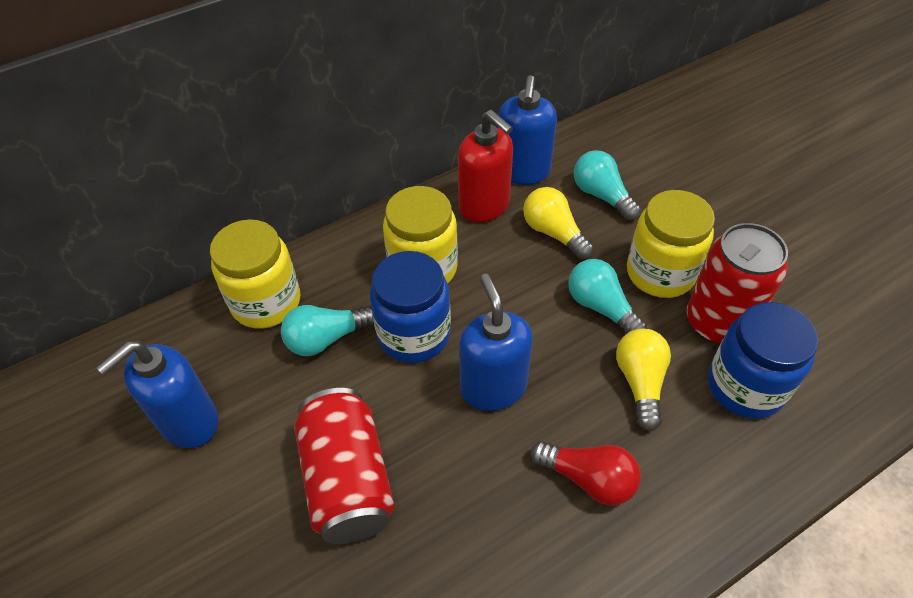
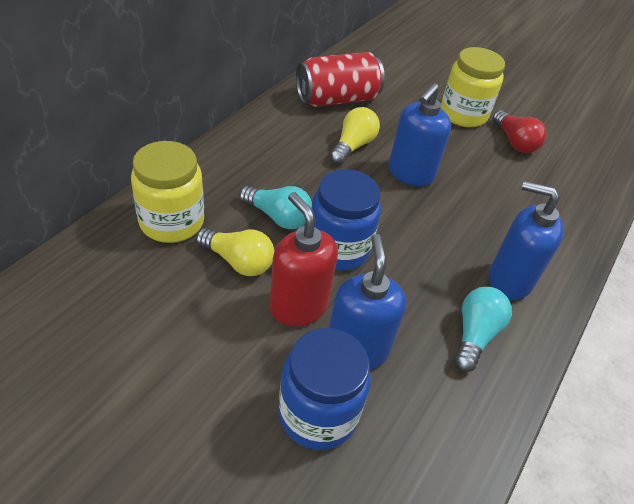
red can: 2 -> 1
turquoise light bulb: 3 -> 2
yellow jar: 3 -> 2

